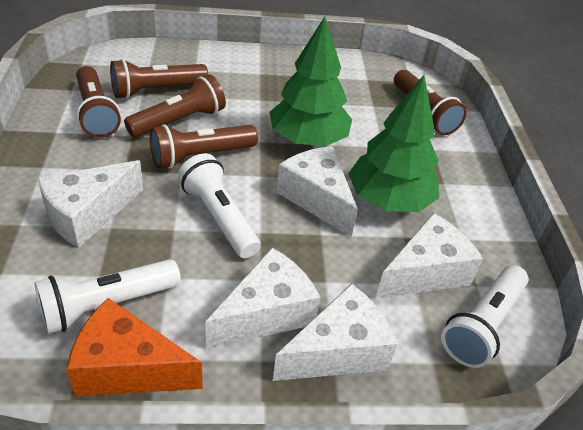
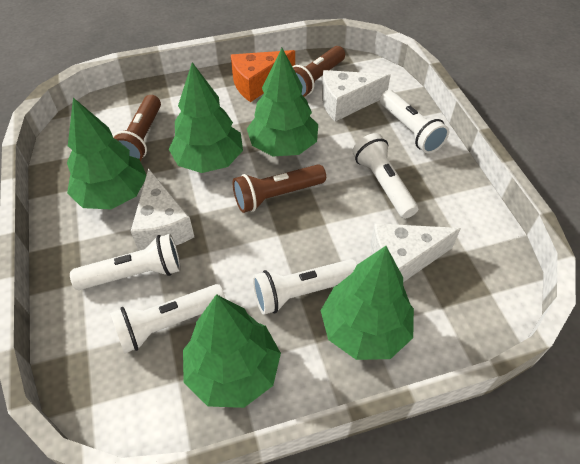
brown flashlight: 5 -> 3
green tree: 2 -> 5
white cheese: 5 -> 3
white flashlight: 3 -> 5

